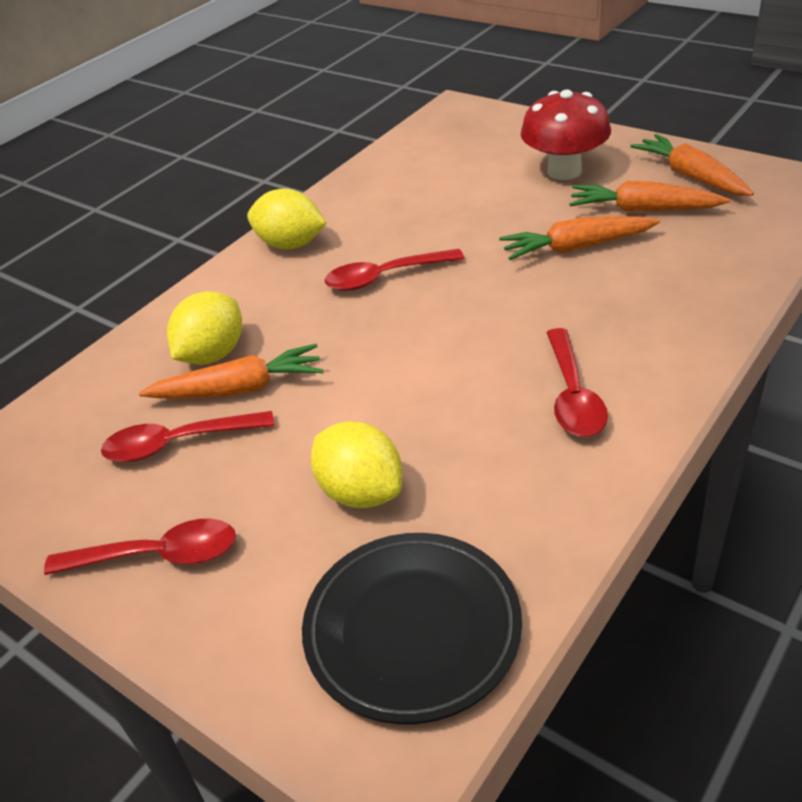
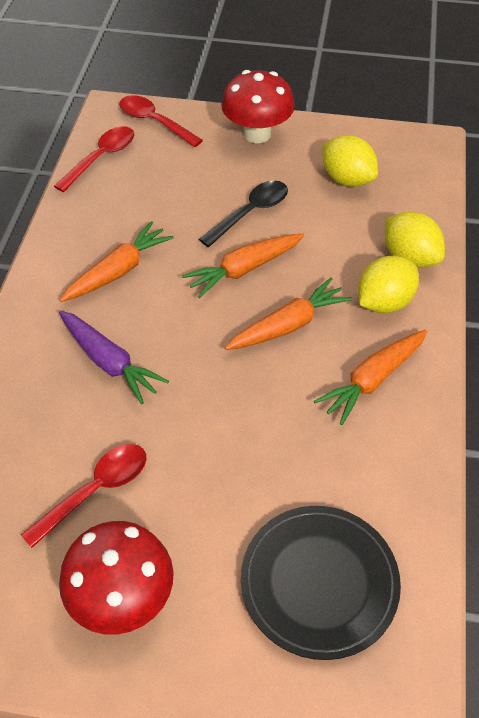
black spoon: 0 -> 1
purple carrot: 0 -> 1
red mushroom: 1 -> 2
red spoon: 4 -> 3

